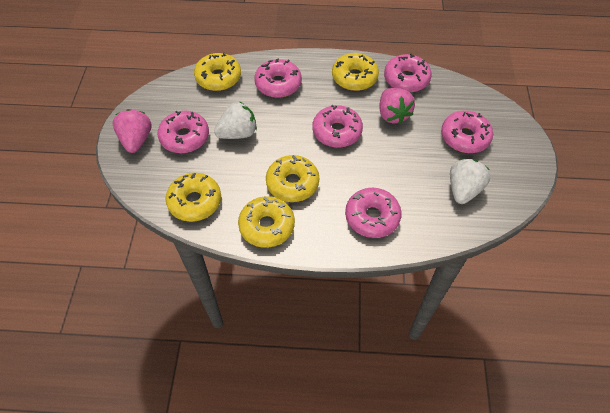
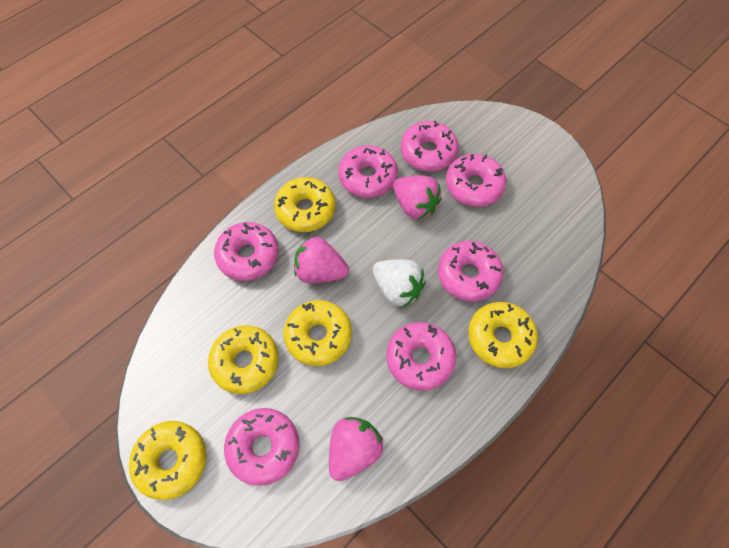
pink donut: 6 -> 7
pink strawberry: 2 -> 3
white strawberry: 2 -> 1

